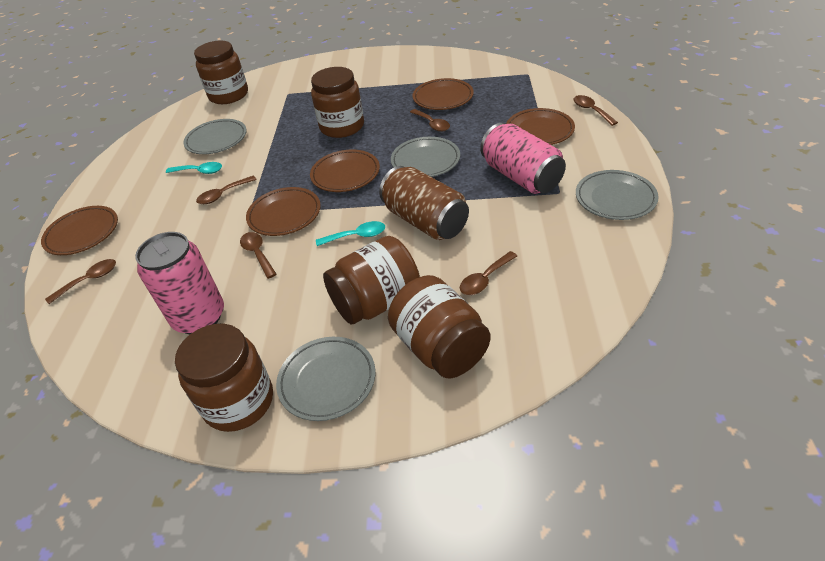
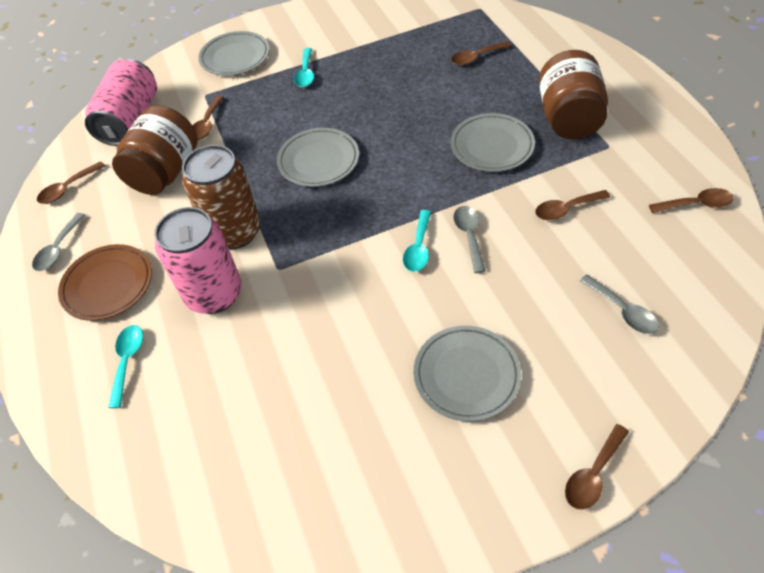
brown jar: 5 -> 2
brown plate: 5 -> 1
grey spoon: 0 -> 3
turquoise spoon: 2 -> 3

